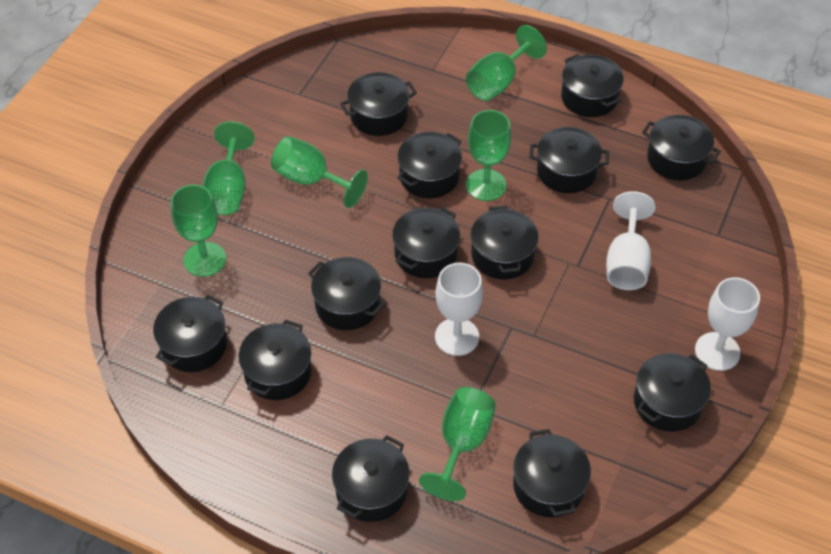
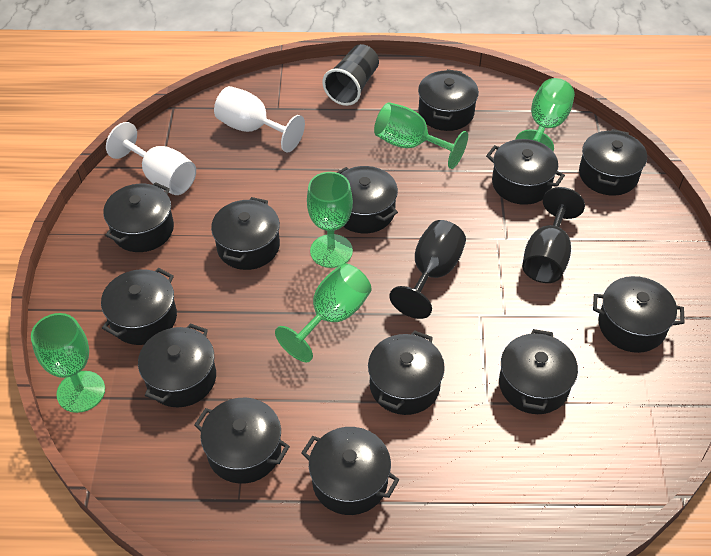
black cup: 0 -> 1
black goblet: 0 -> 2
green goblet: 6 -> 5
white goblet: 3 -> 2

